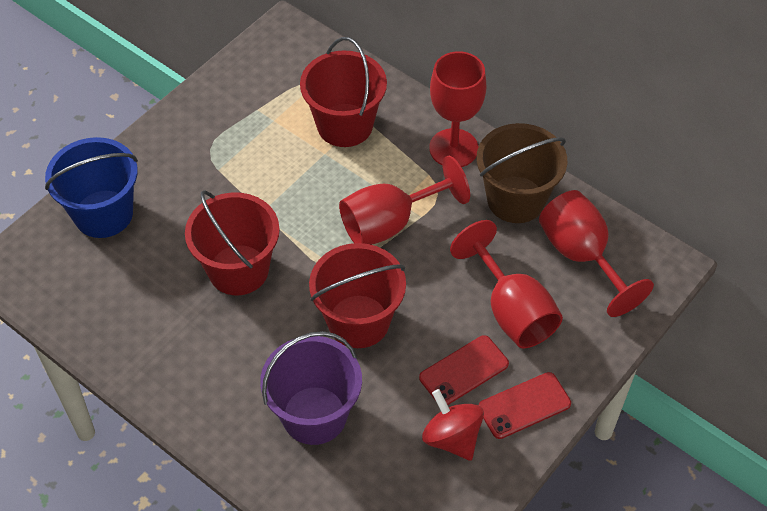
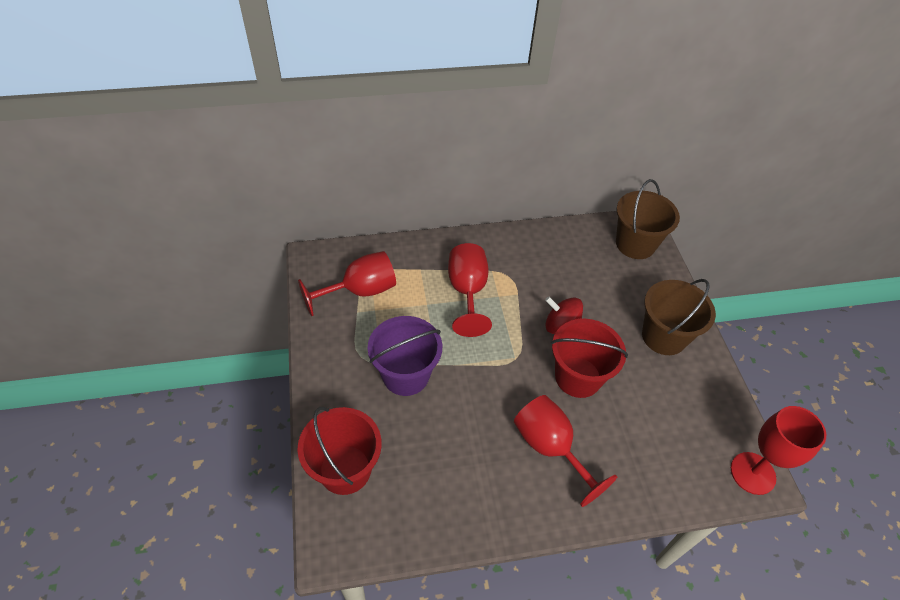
blue bucket: 1 -> 0
brown bucket: 1 -> 2
red bucket: 3 -> 2
red phone: 2 -> 0

